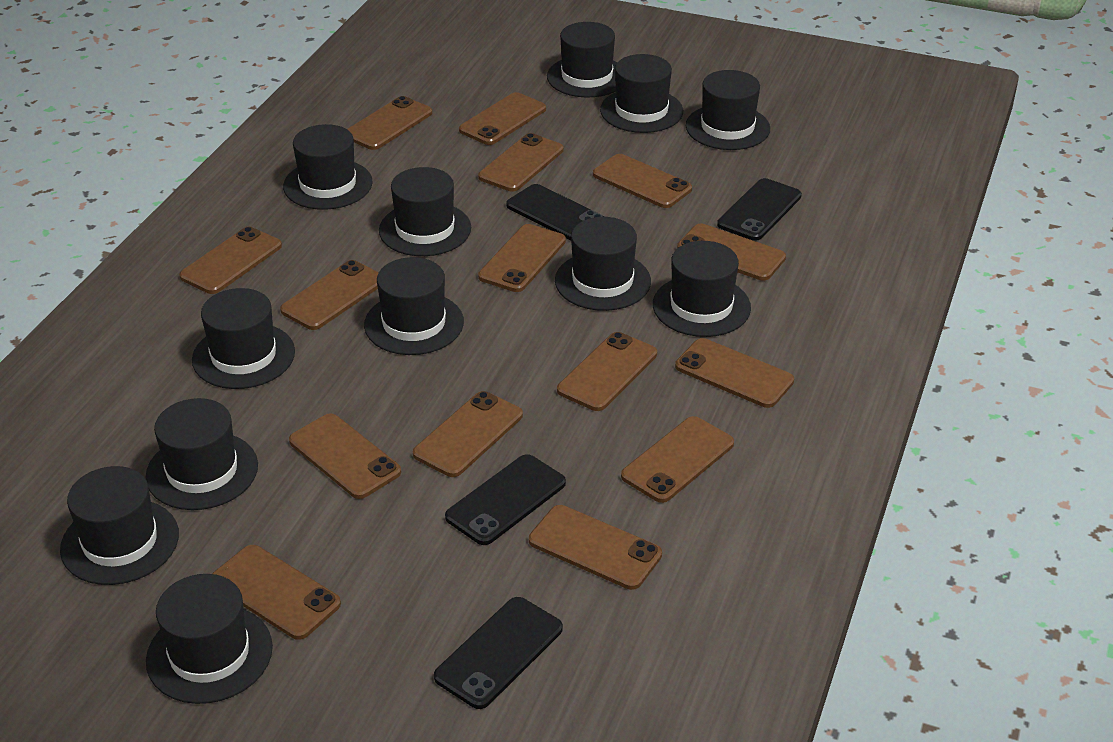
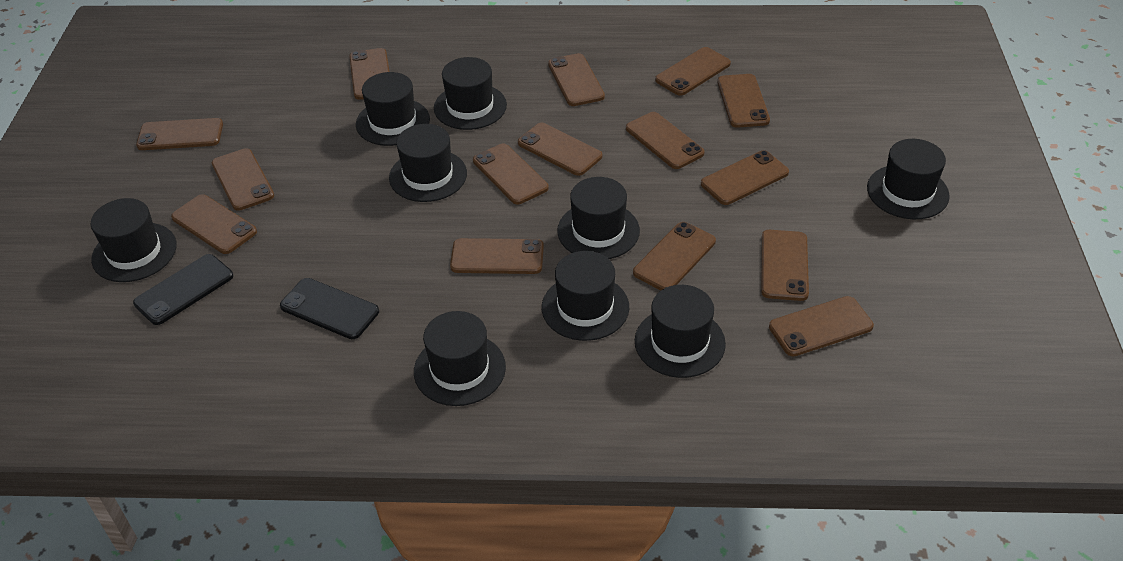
black hat: 12 -> 9
black phone: 4 -> 2

